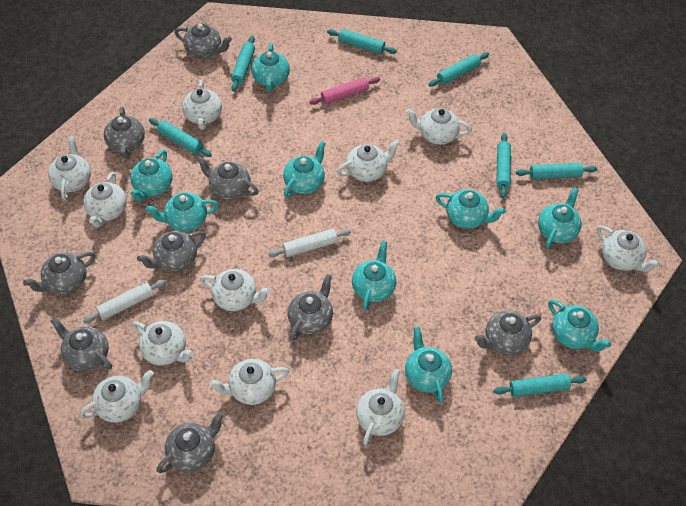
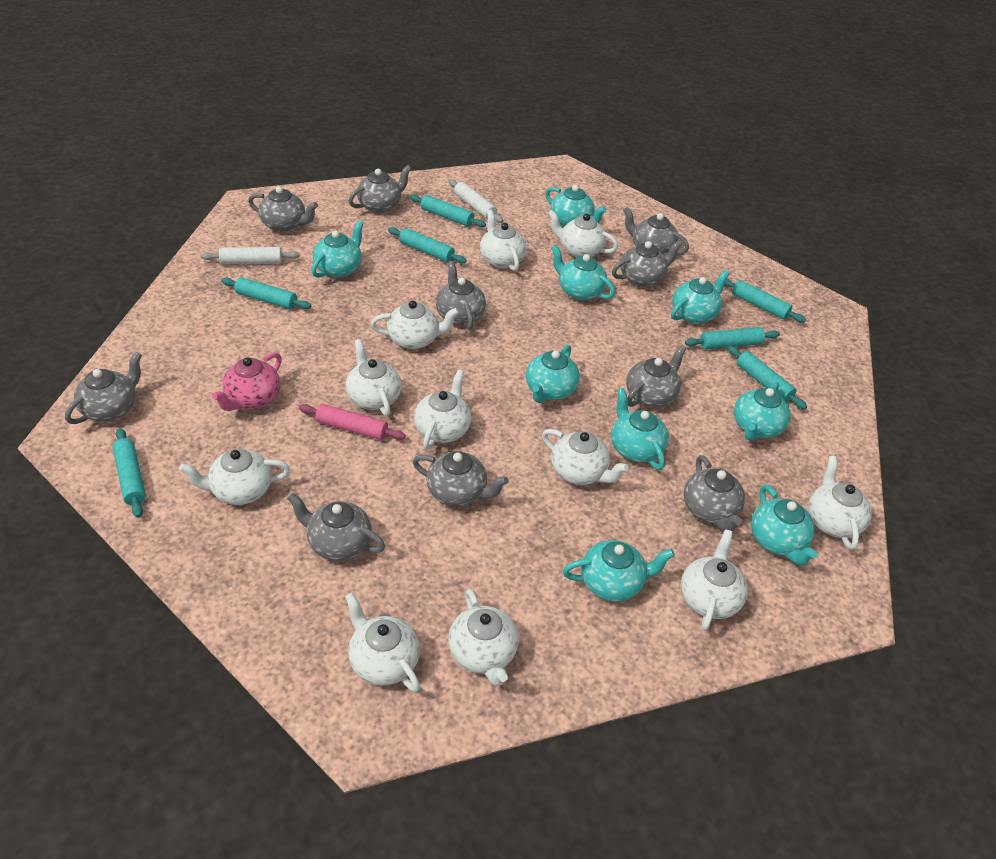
grey teapot: 9 -> 10
pink teapot: 0 -> 1

